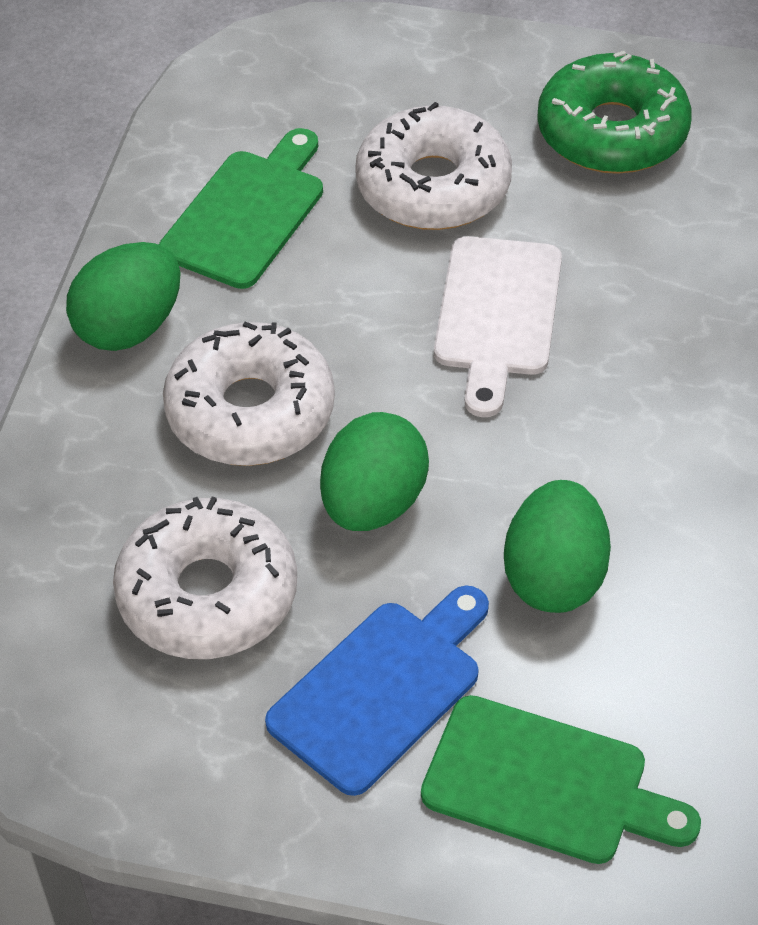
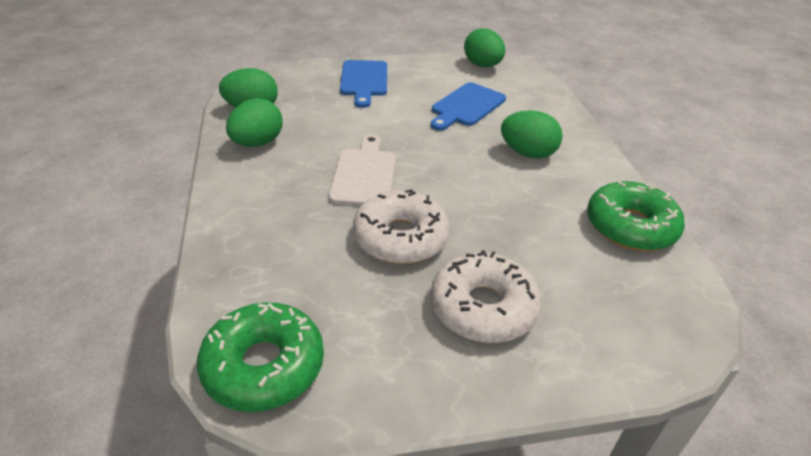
blue cutting board: 1 -> 2
green cutting board: 2 -> 0
green donut: 1 -> 2
green egg: 3 -> 4
white donut: 3 -> 2

